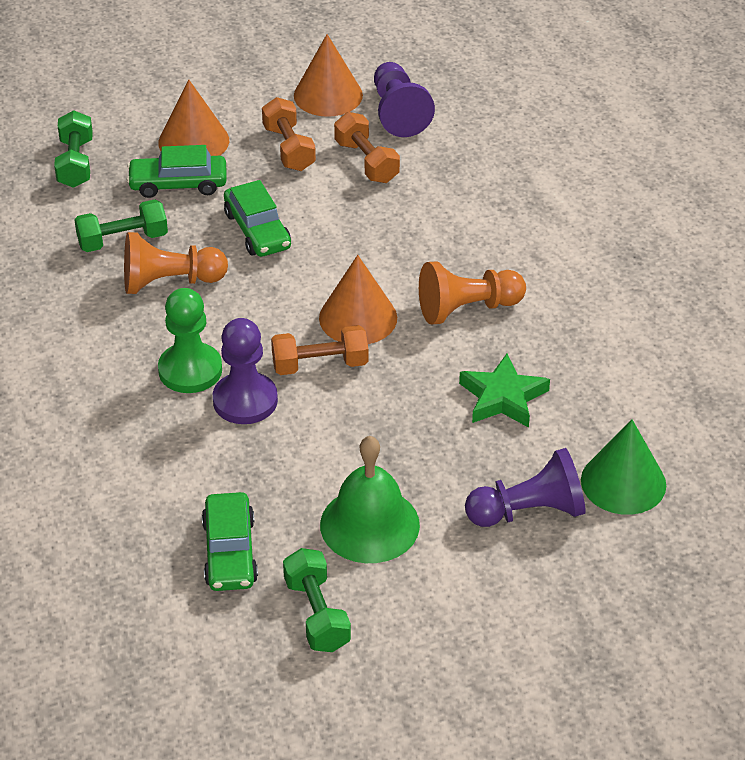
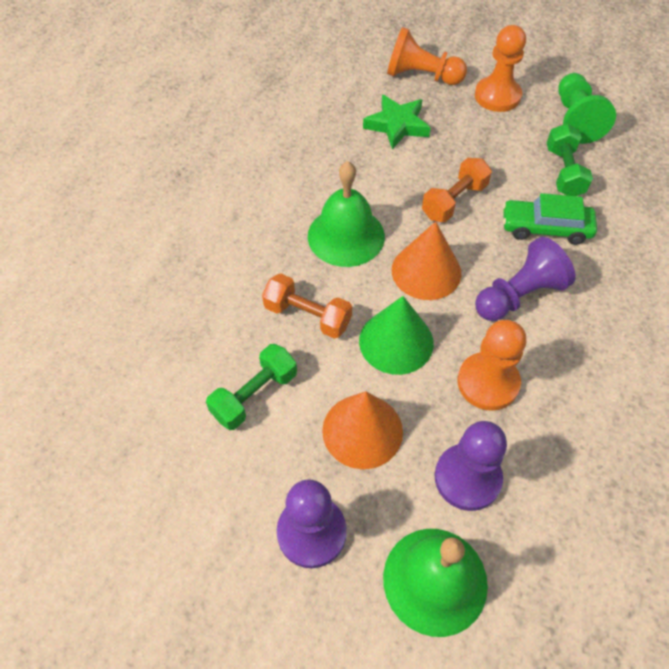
green bell: 1 -> 2
green car: 3 -> 1
green dumbbell: 3 -> 2
orange cone: 3 -> 2
orange dumbbell: 3 -> 2
orange pawn: 2 -> 3

